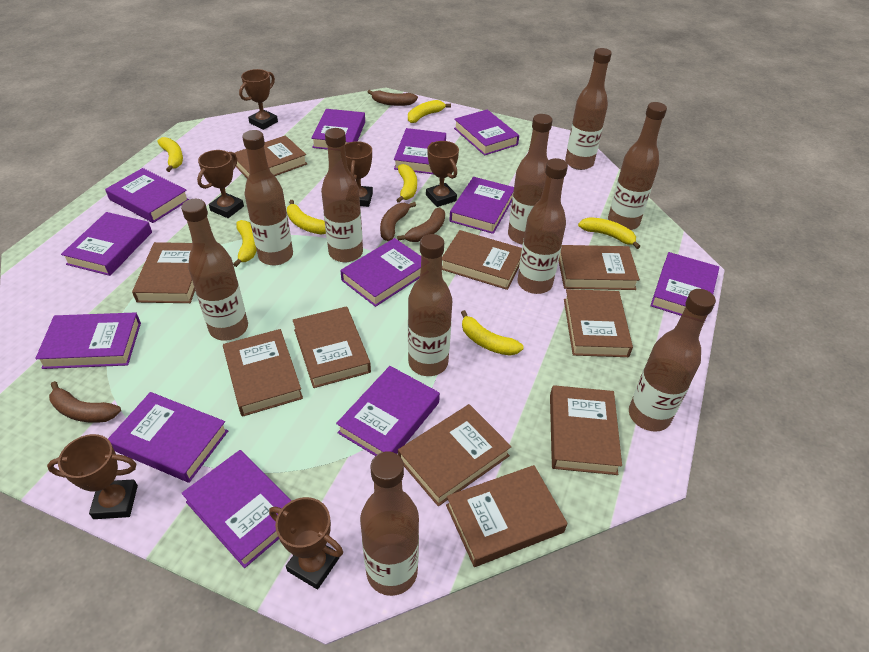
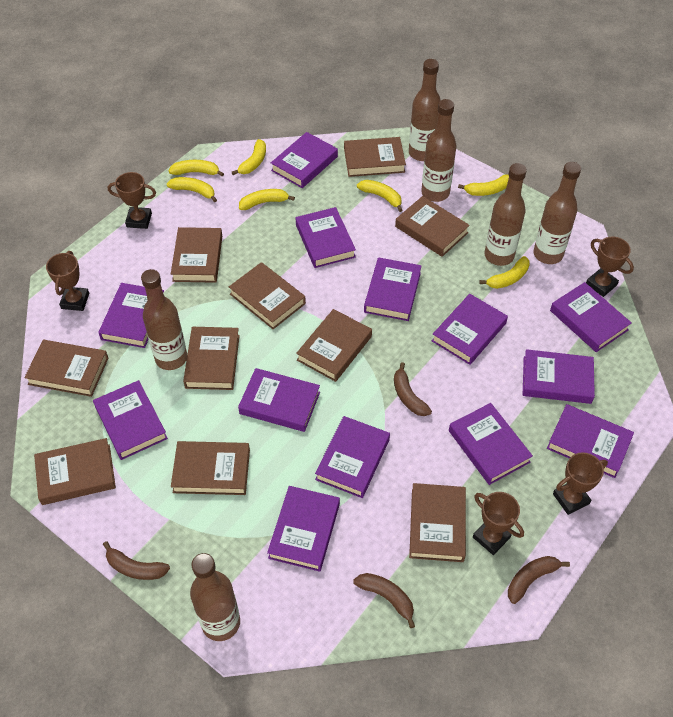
brown bottle: 10 -> 6
brown trophy: 6 -> 5
purple book: 12 -> 13

